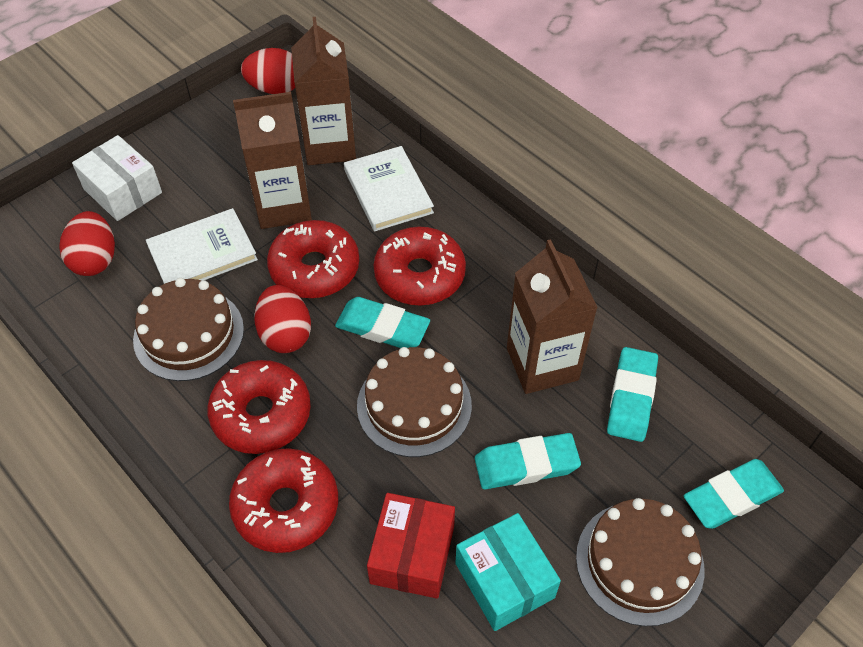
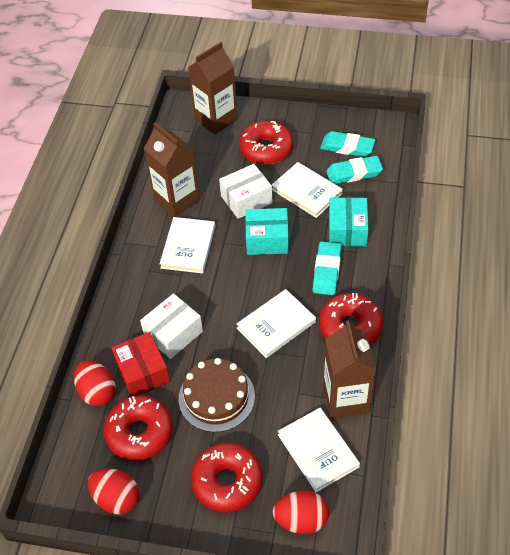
brown cake: 3 -> 1
turquoise box: 1 -> 2
turquoise eraser: 4 -> 3
white book: 2 -> 4
white box: 1 -> 2

